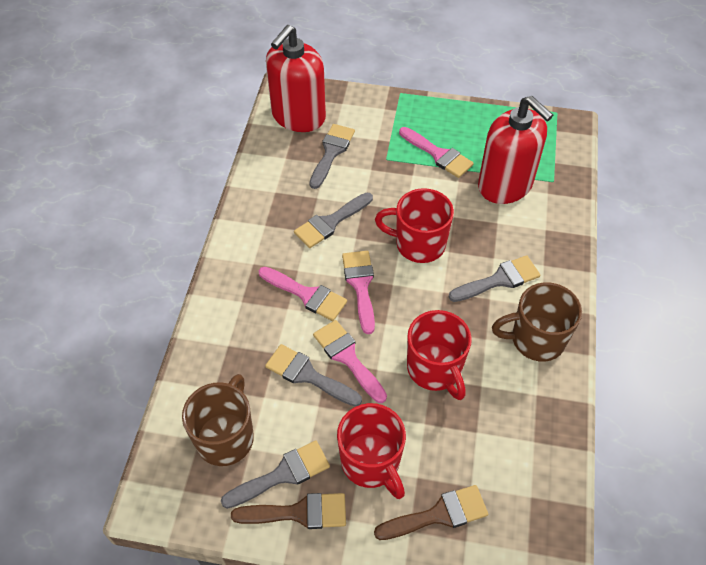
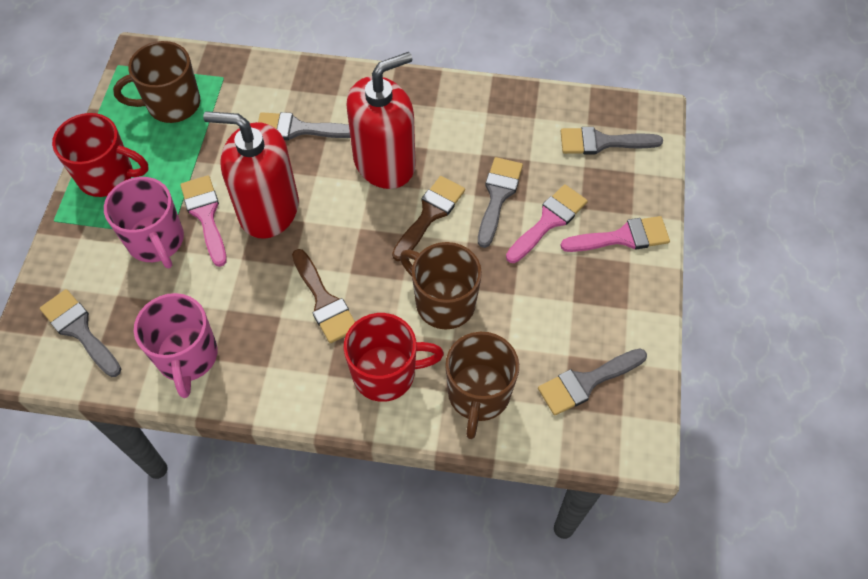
brown mug: 2 -> 3
pink brush: 4 -> 3
pink mug: 0 -> 2
red mug: 3 -> 2

